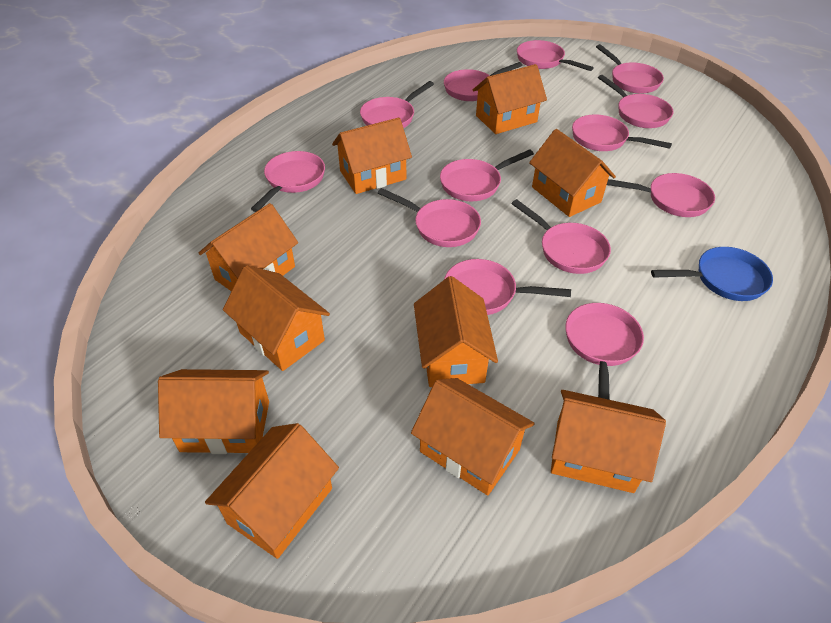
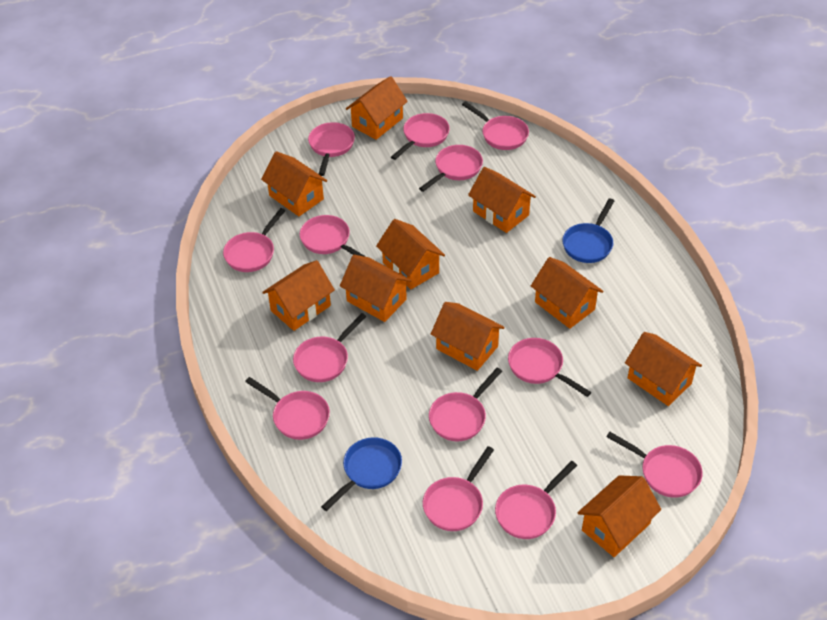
blue pan: 1 -> 2

